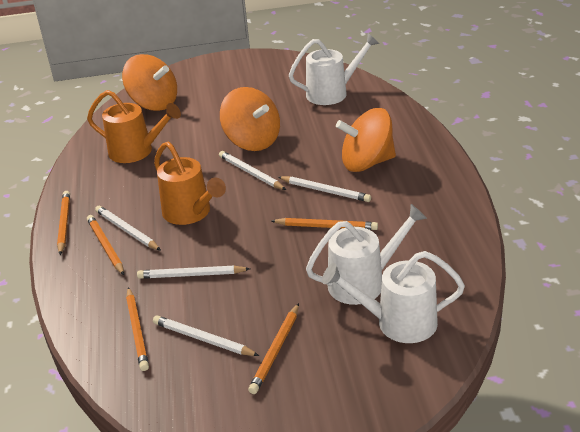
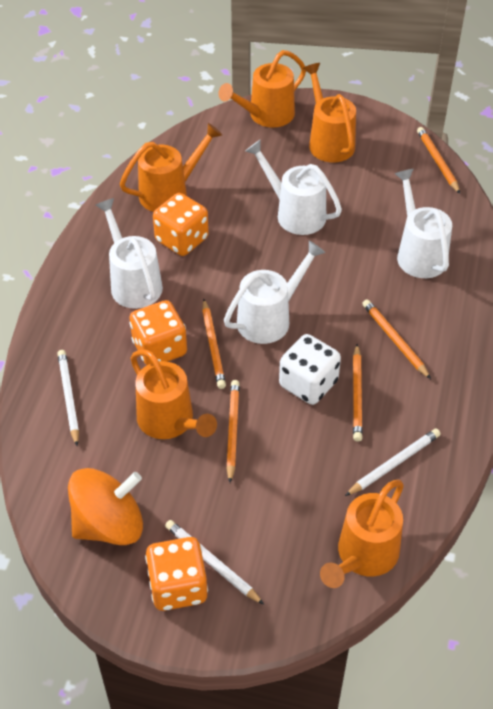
orange dice: 0 -> 3
orange spinning top: 3 -> 1
orange watering can: 2 -> 5
white dice: 0 -> 1
white pencil: 5 -> 3
white watering can: 3 -> 4

